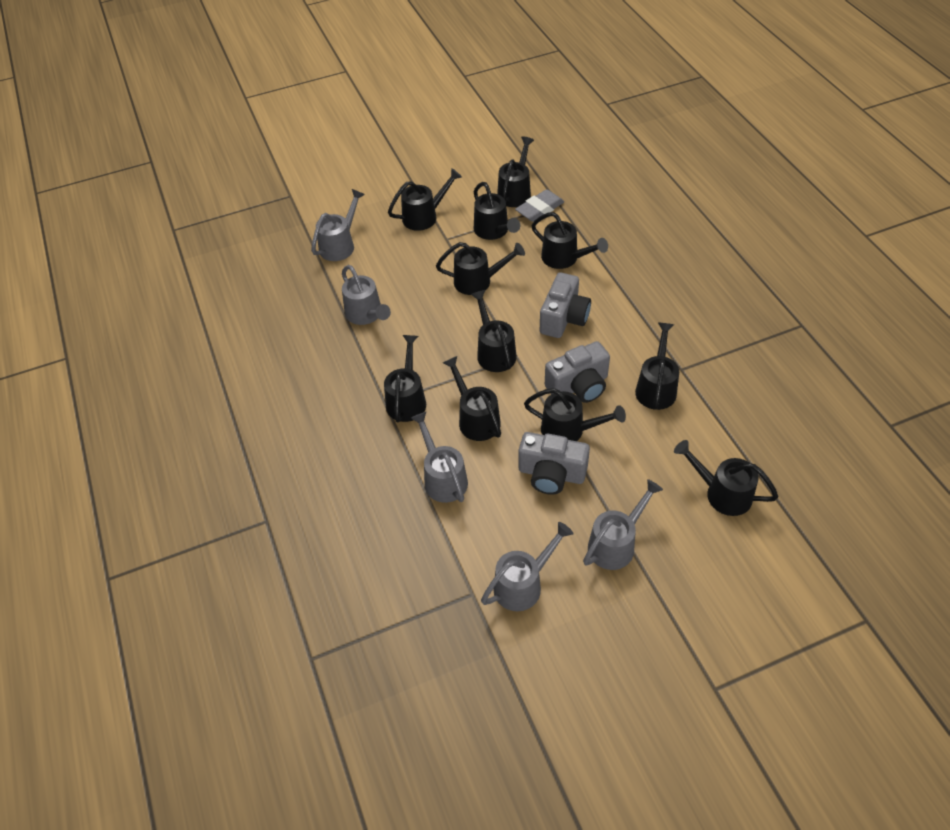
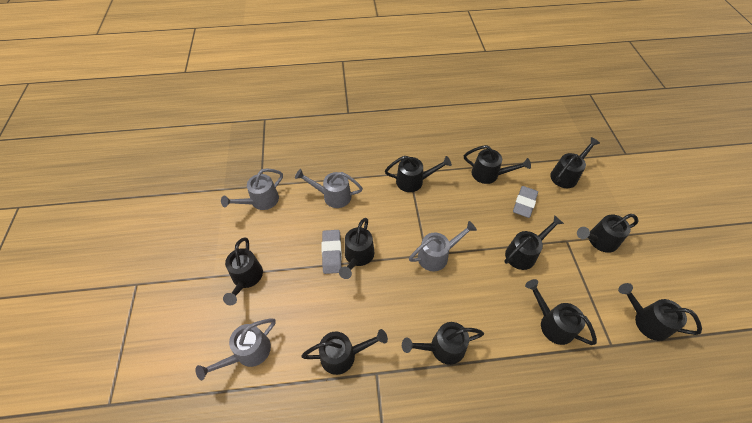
grey camera: 3 -> 0
grey eraser: 1 -> 2
grey watering can: 5 -> 4

